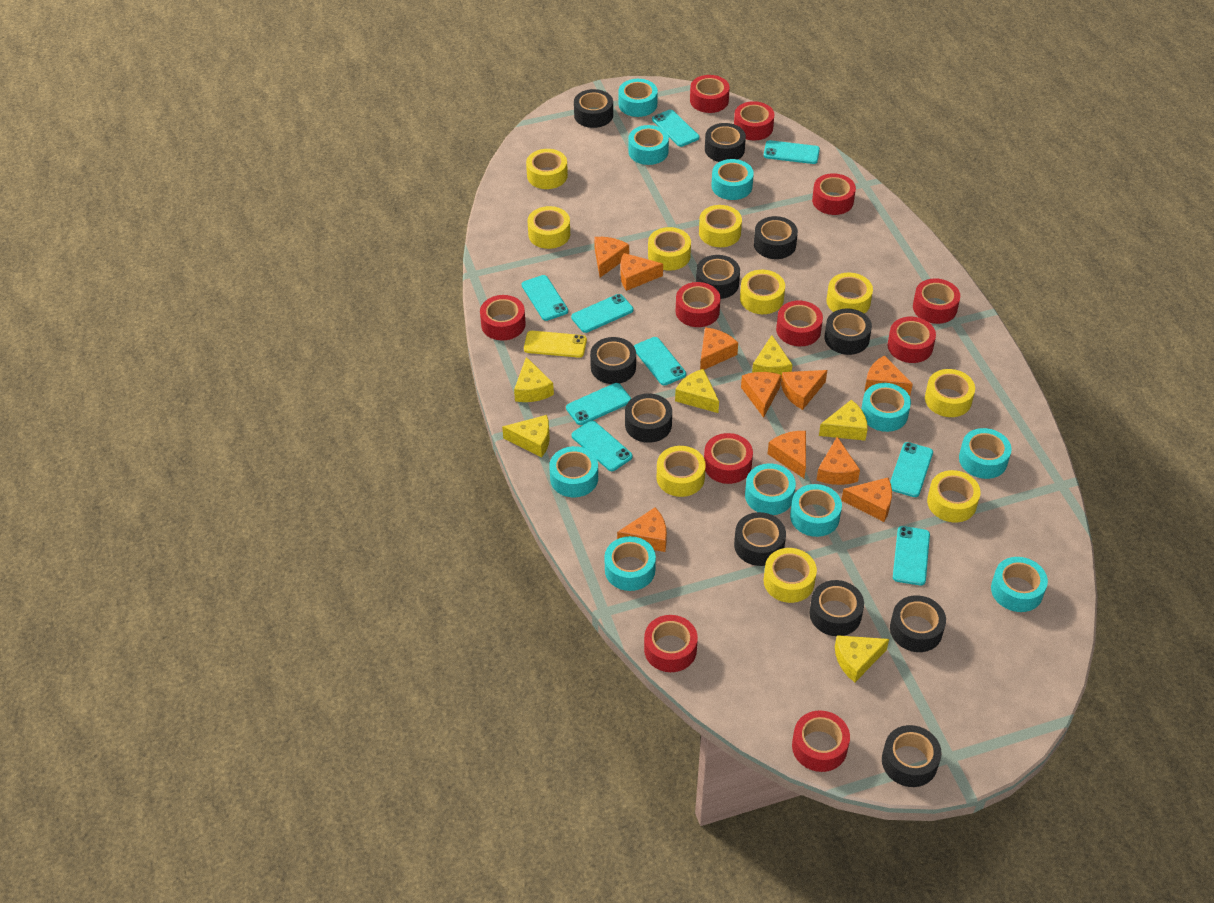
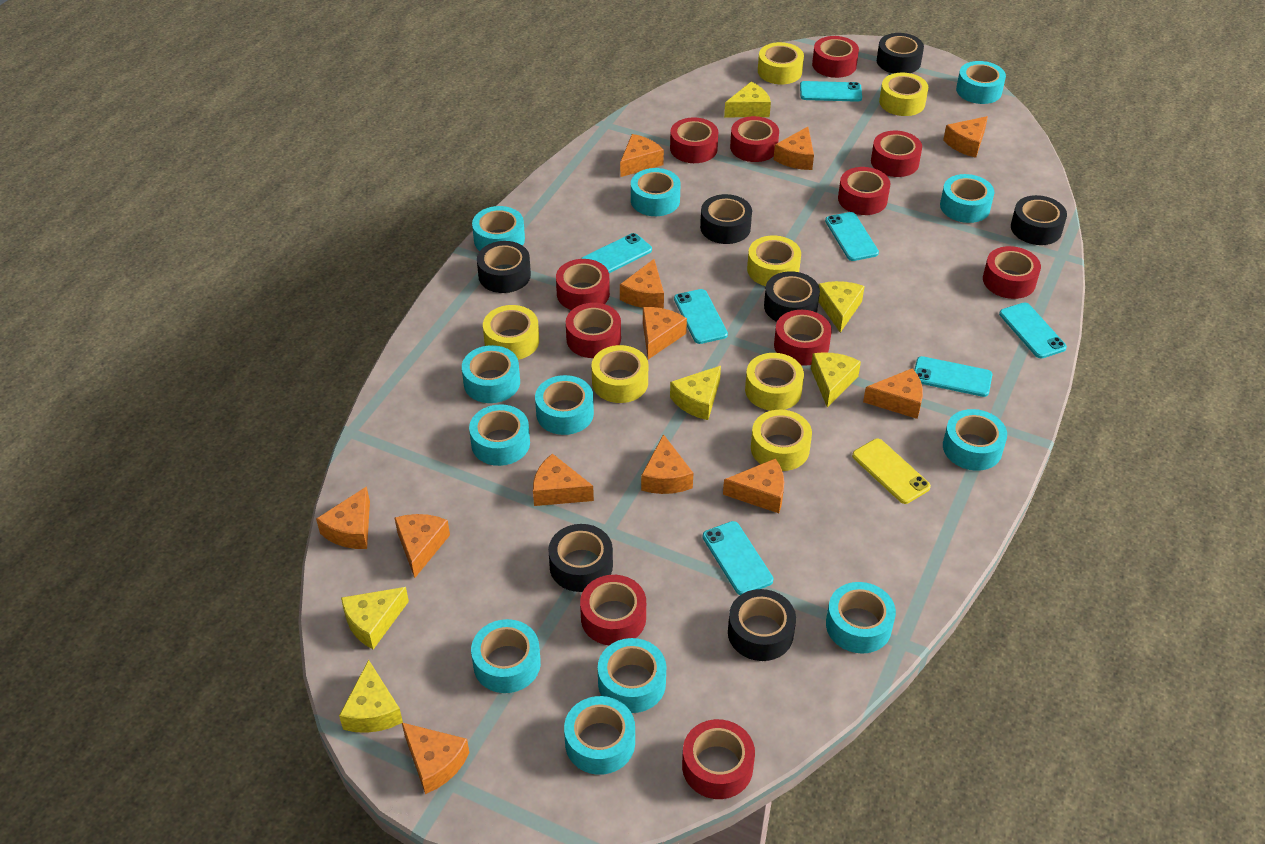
black tape: 11 -> 7
orange cheese: 10 -> 12
turquoise phone: 9 -> 7
turquoise tape: 10 -> 12
yellow tape: 10 -> 7

